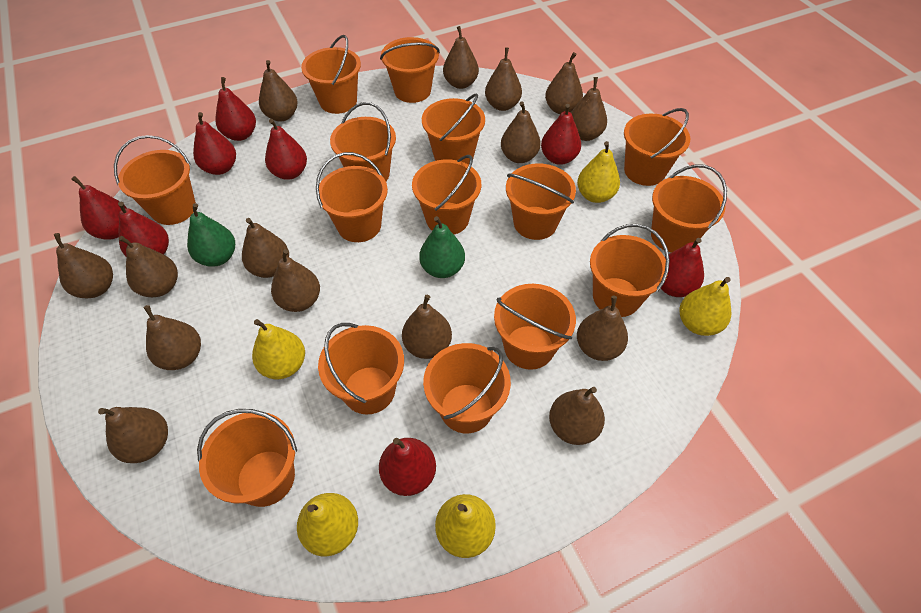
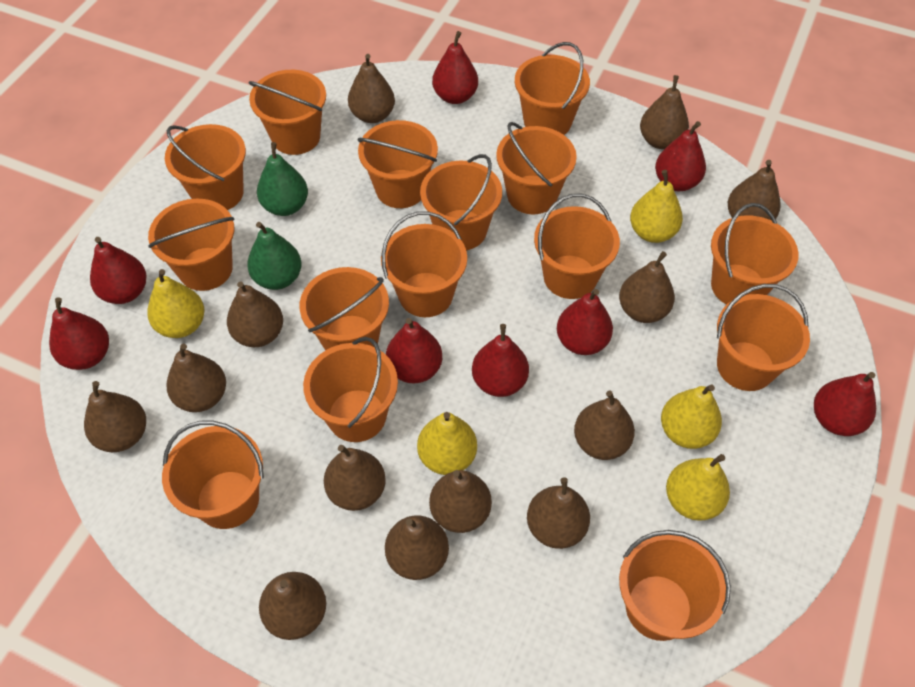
brown pear: 15 -> 13

